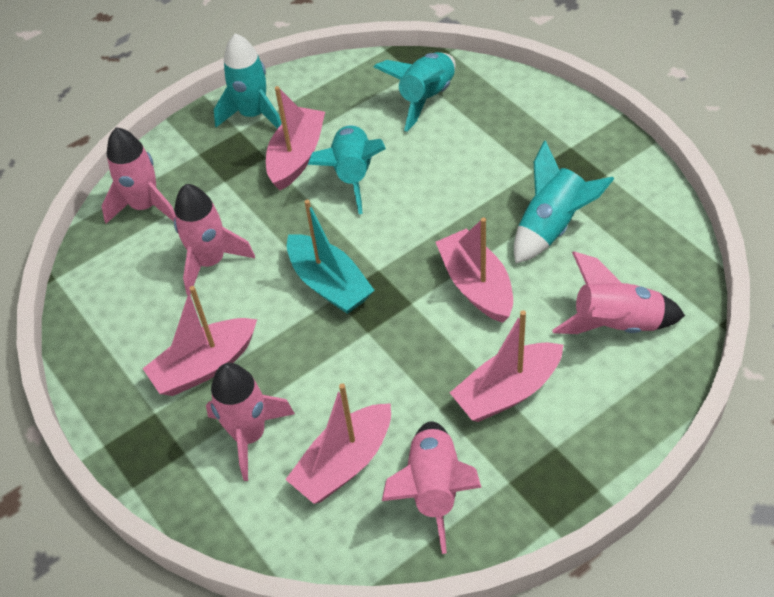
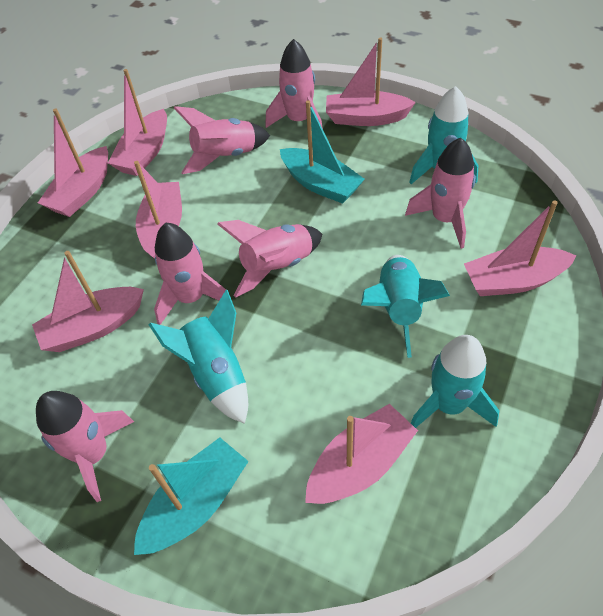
pink boat: 5 -> 7
pink rocket: 5 -> 6
turquoise boat: 1 -> 2

